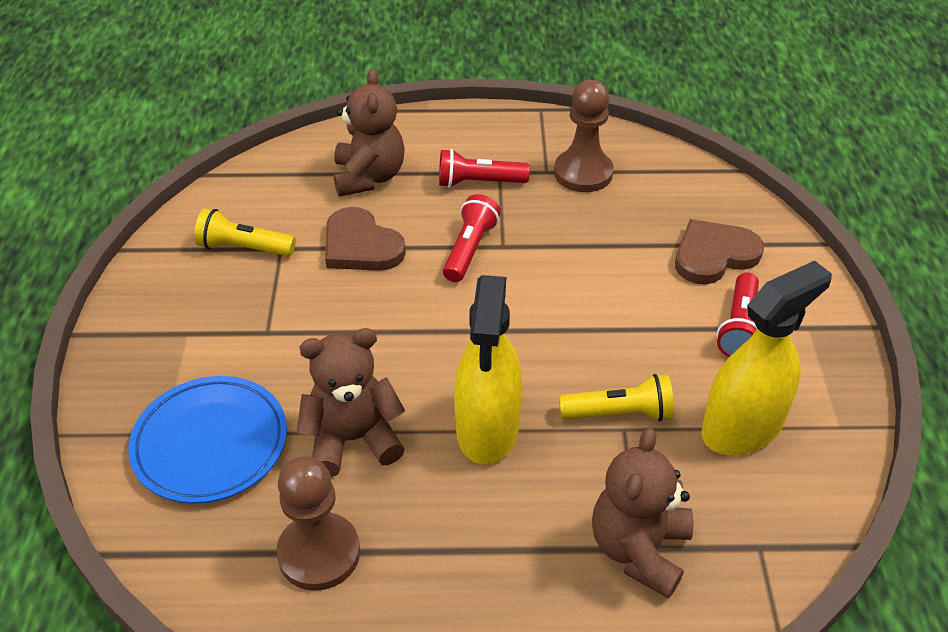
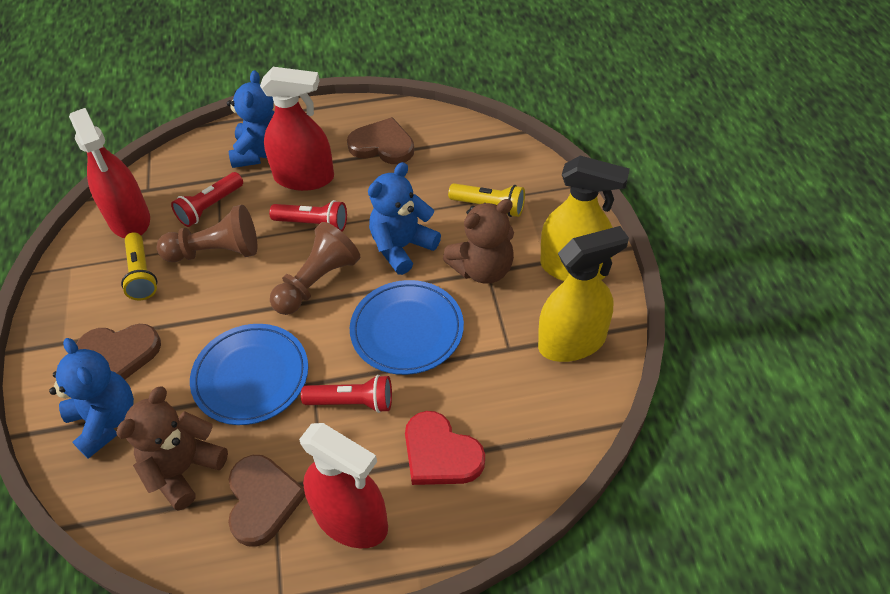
blue plate: 1 -> 2
blue teddy bear: 0 -> 3
brown heart: 2 -> 3
brown teddy bear: 3 -> 2
red heart: 0 -> 1
red spray bottle: 0 -> 3

